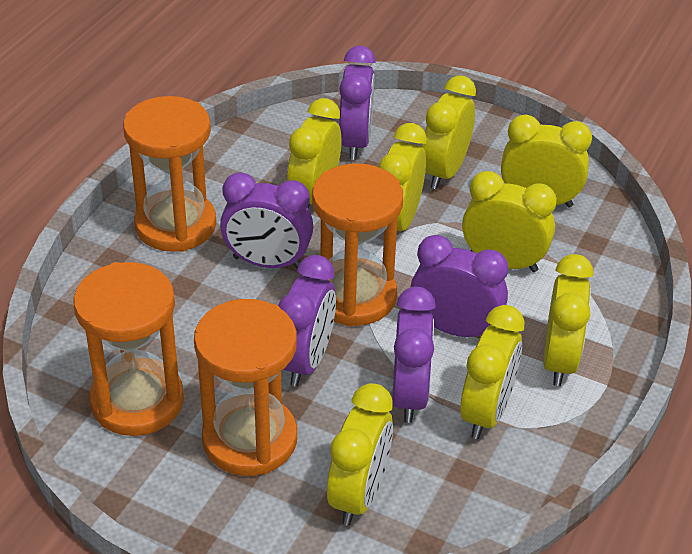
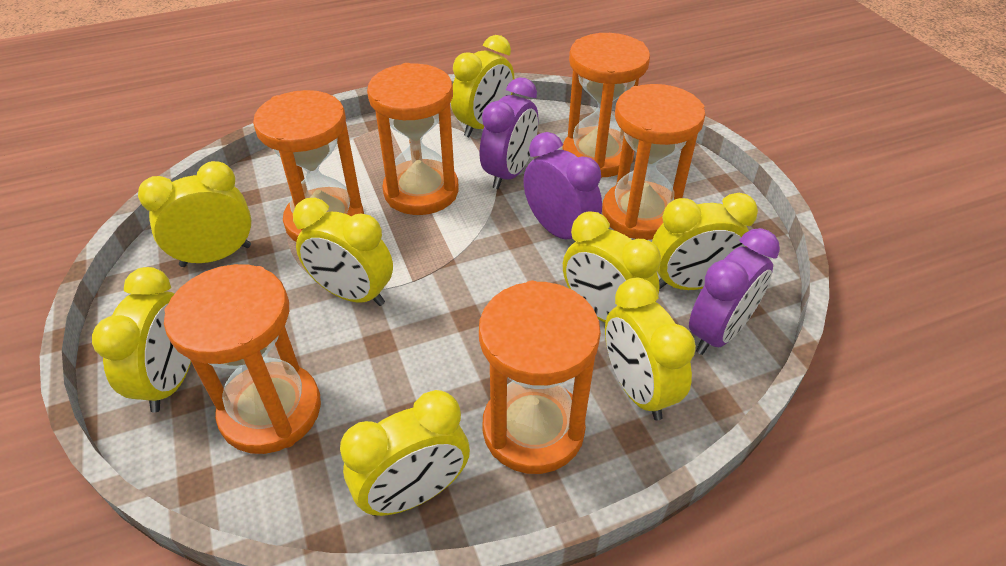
orange hourglass: 4 -> 6
purple clock: 5 -> 3

